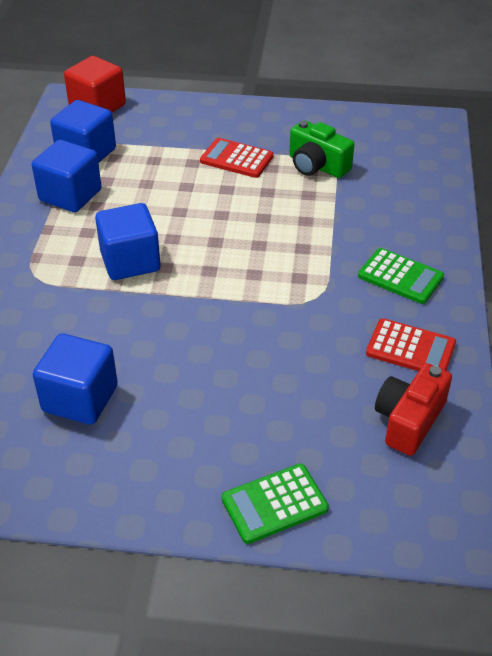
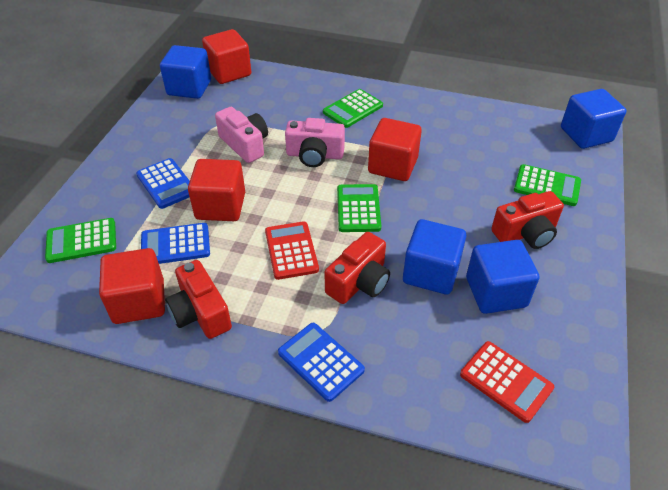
blue calculator: 0 -> 3
green calculator: 2 -> 4
green camera: 1 -> 0
pink camera: 0 -> 2
red camera: 1 -> 3
red cube: 1 -> 4

